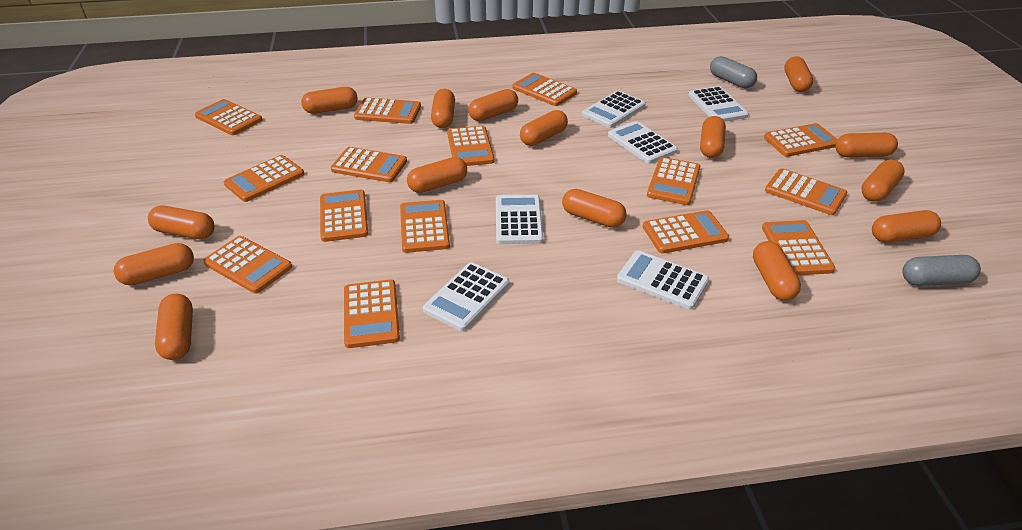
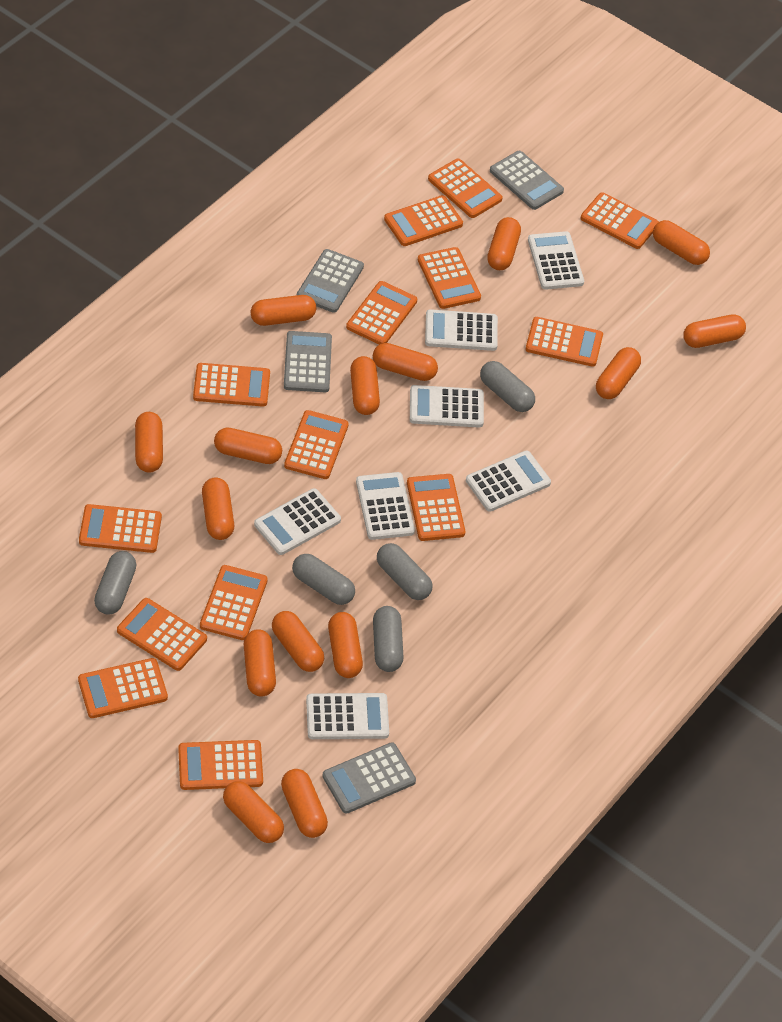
grey calculator: 0 -> 4
grey capsule: 2 -> 5
orange calculator: 15 -> 14
white calculator: 6 -> 7

